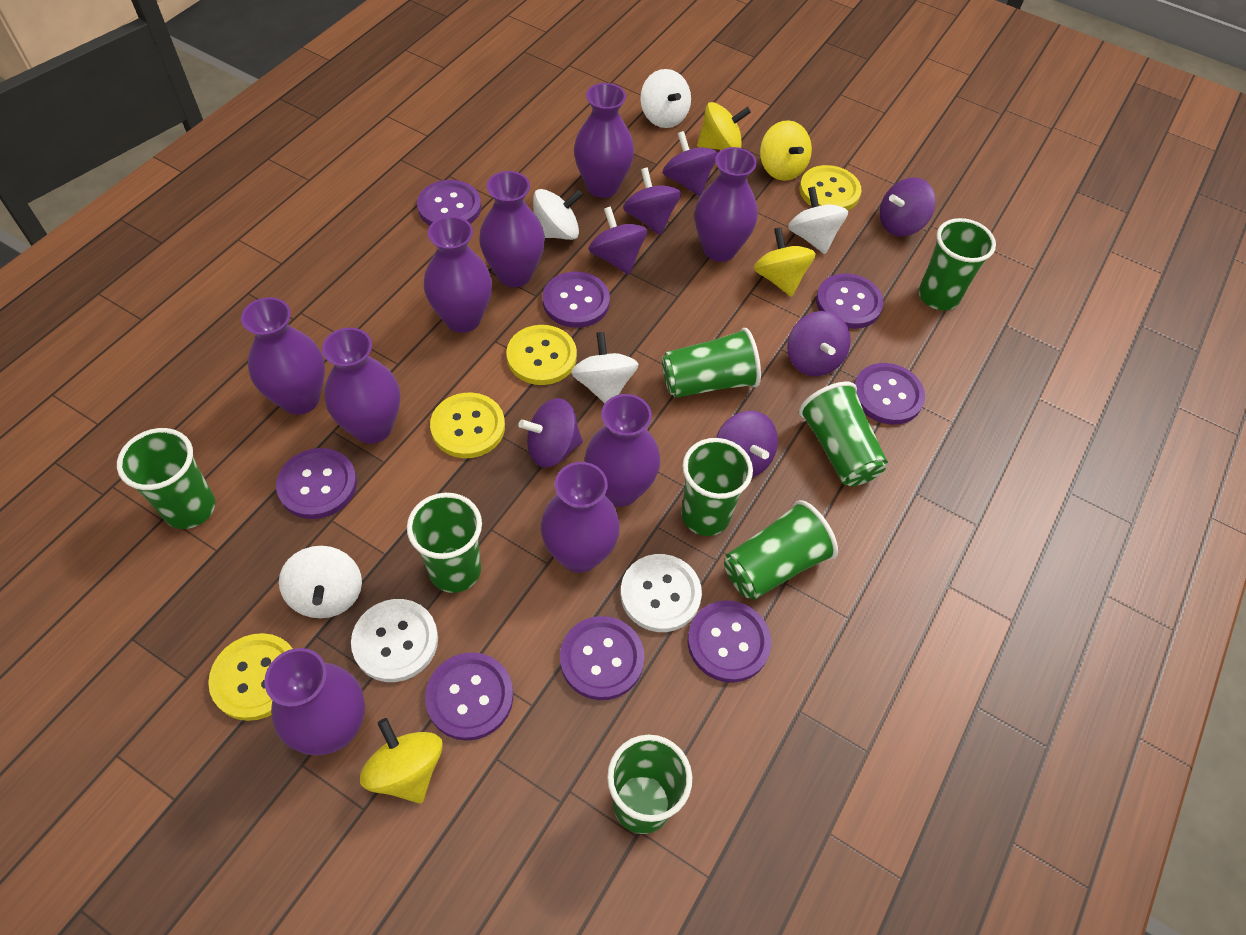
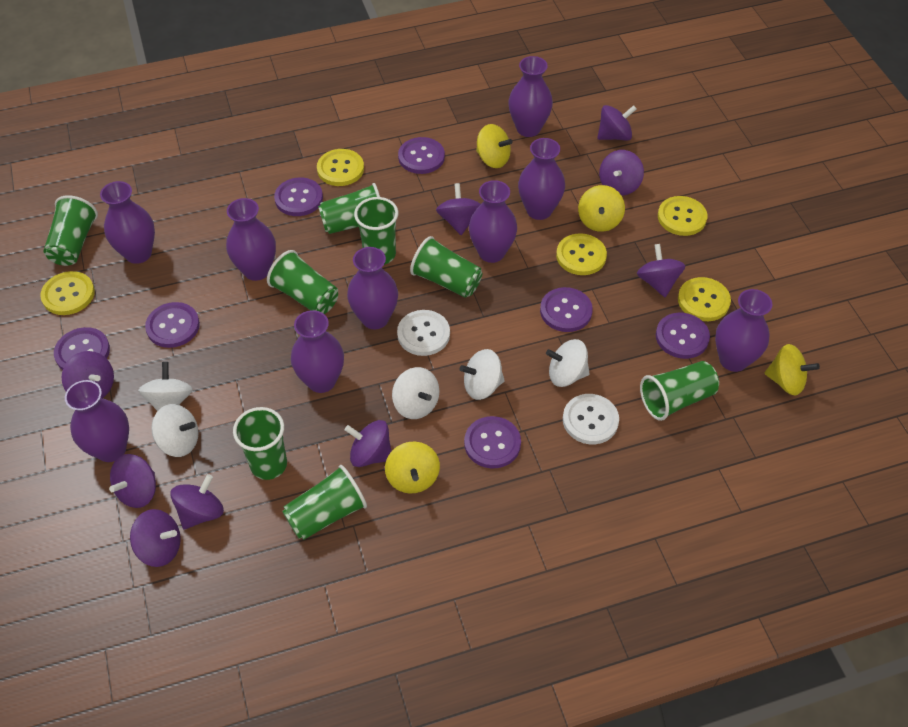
purple button: 8 -> 7
purple spinning top: 7 -> 9
yellow button: 4 -> 5

